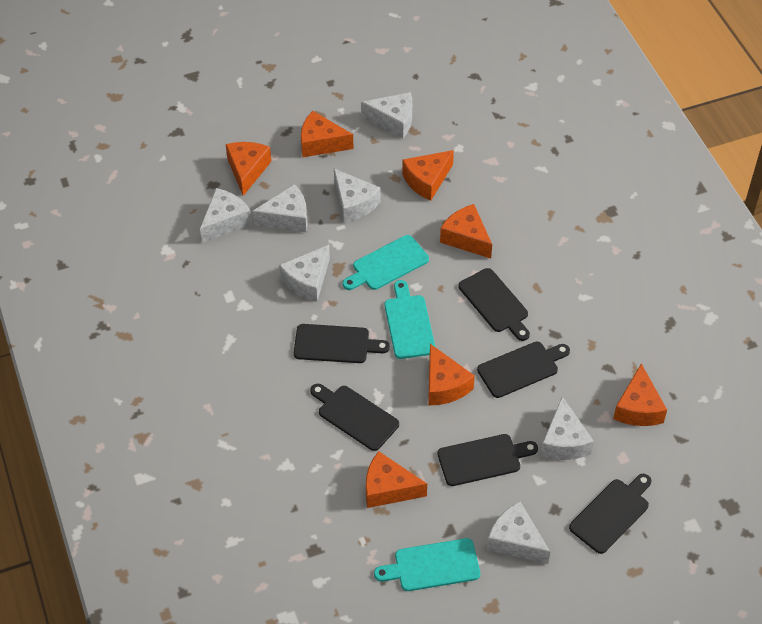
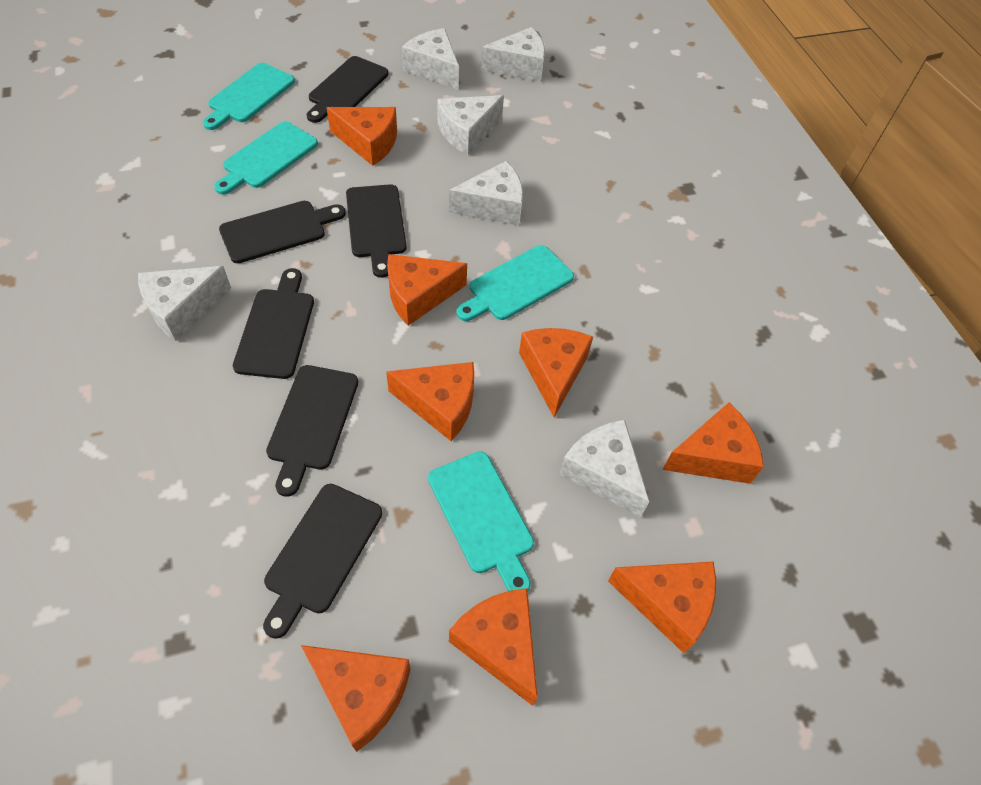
orange cheese: 7 -> 8
turquoise cutting board: 3 -> 4
white cheese: 7 -> 6

